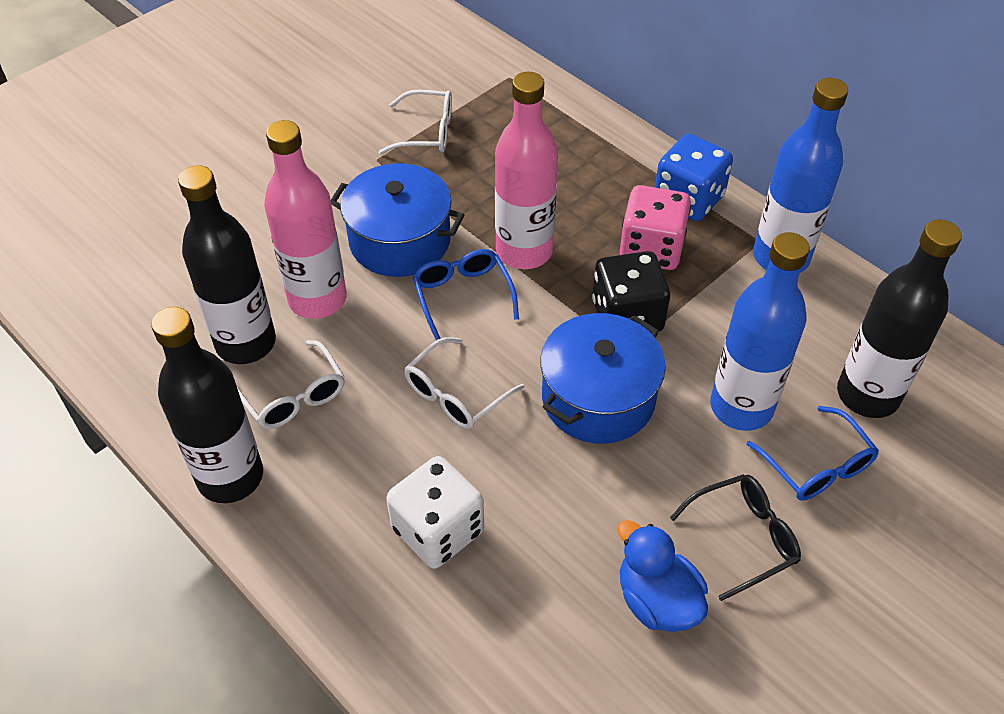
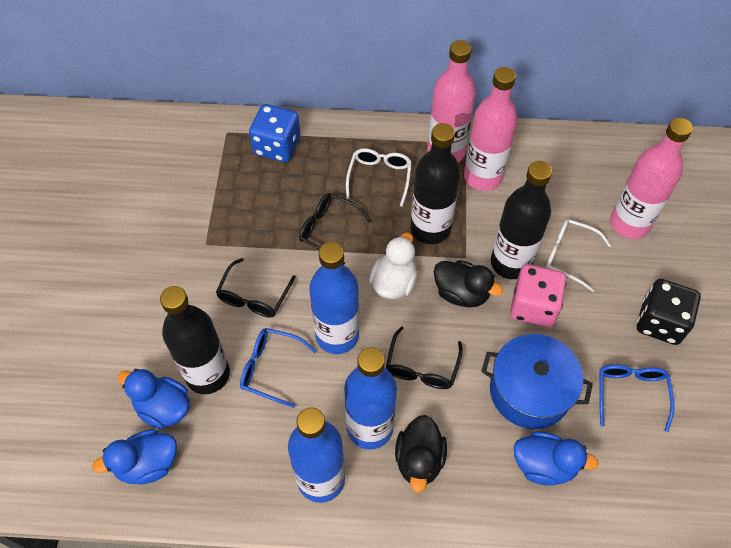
black duck: 0 -> 2
black glasses: 1 -> 3
blue bottle: 2 -> 3
blue duck: 1 -> 3
blue pot: 2 -> 1
pink bottle: 2 -> 3
white dice: 1 -> 0
white duck: 0 -> 1
white glasses: 3 -> 2

